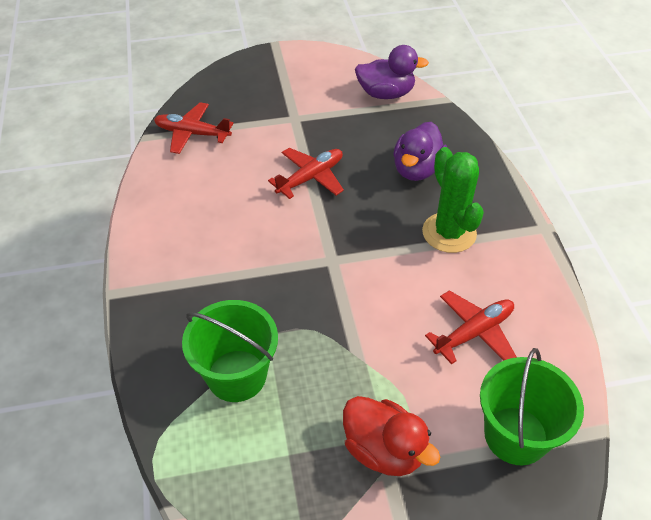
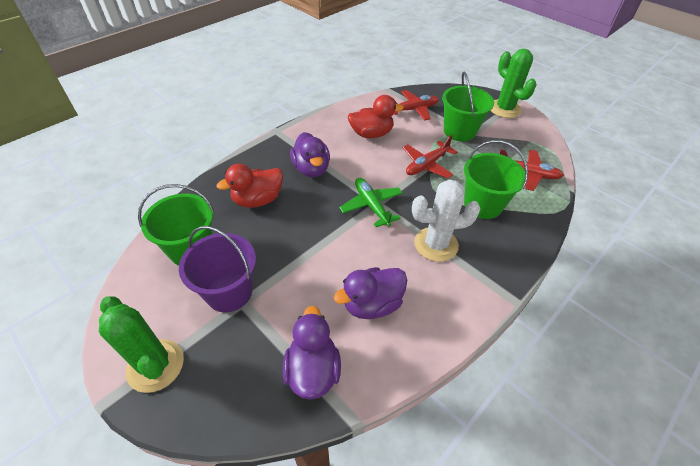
green bucket: 2 -> 3
green cactus: 1 -> 2
green plane: 0 -> 1
purple bucket: 0 -> 1
purple duck: 2 -> 3
red duck: 1 -> 2
white cactus: 0 -> 1

